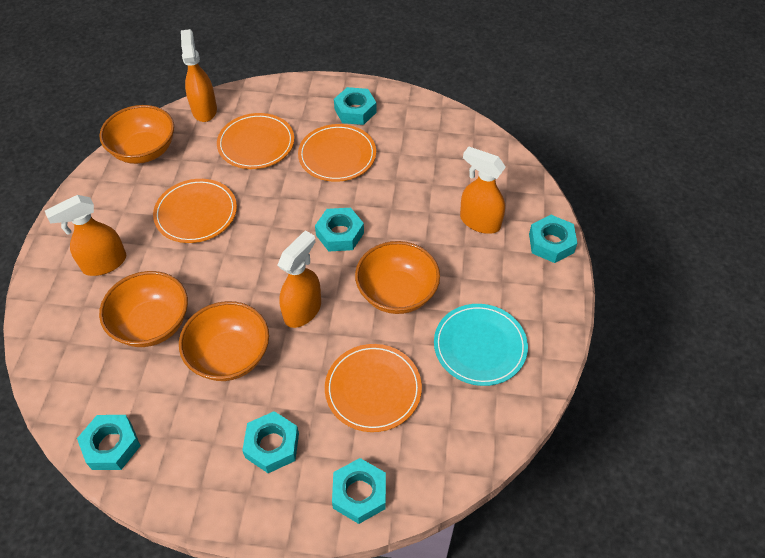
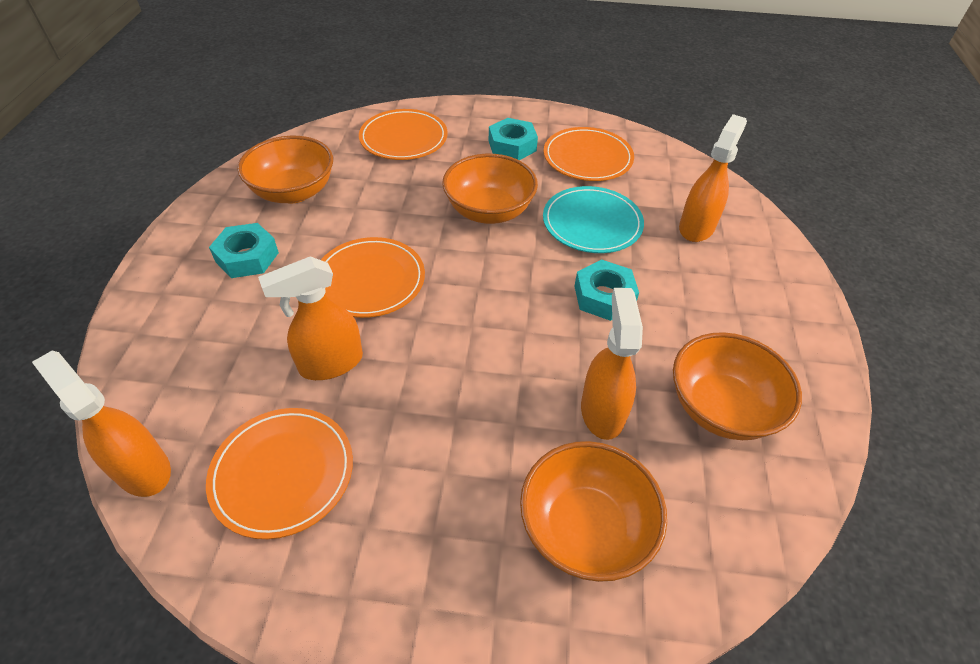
turquoise nut: 6 -> 3

